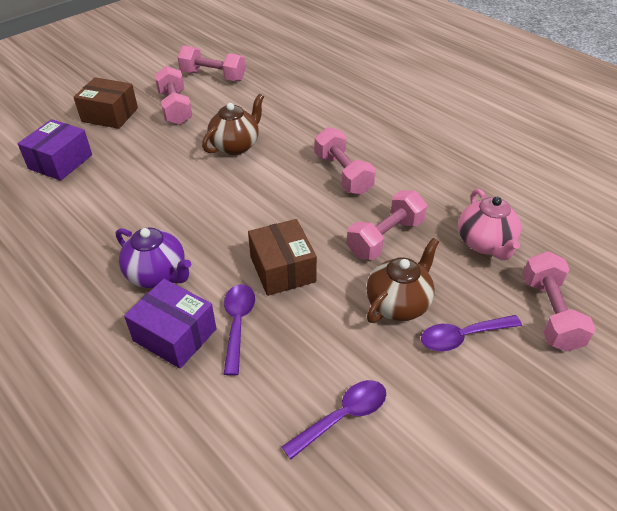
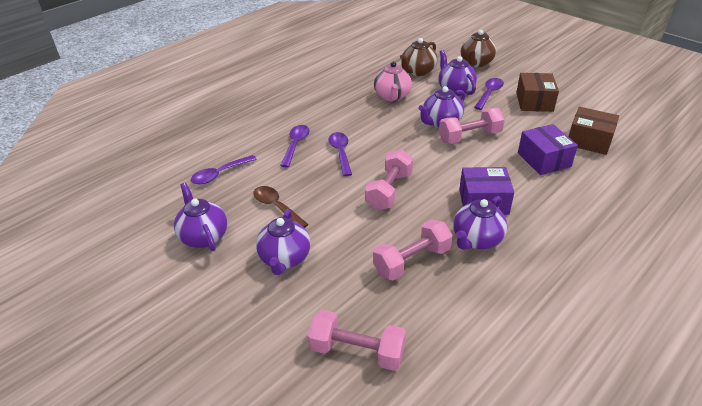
brown spoon: 0 -> 1
pink dumbbell: 5 -> 4
purple spoon: 3 -> 4
purple teapot: 1 -> 5

